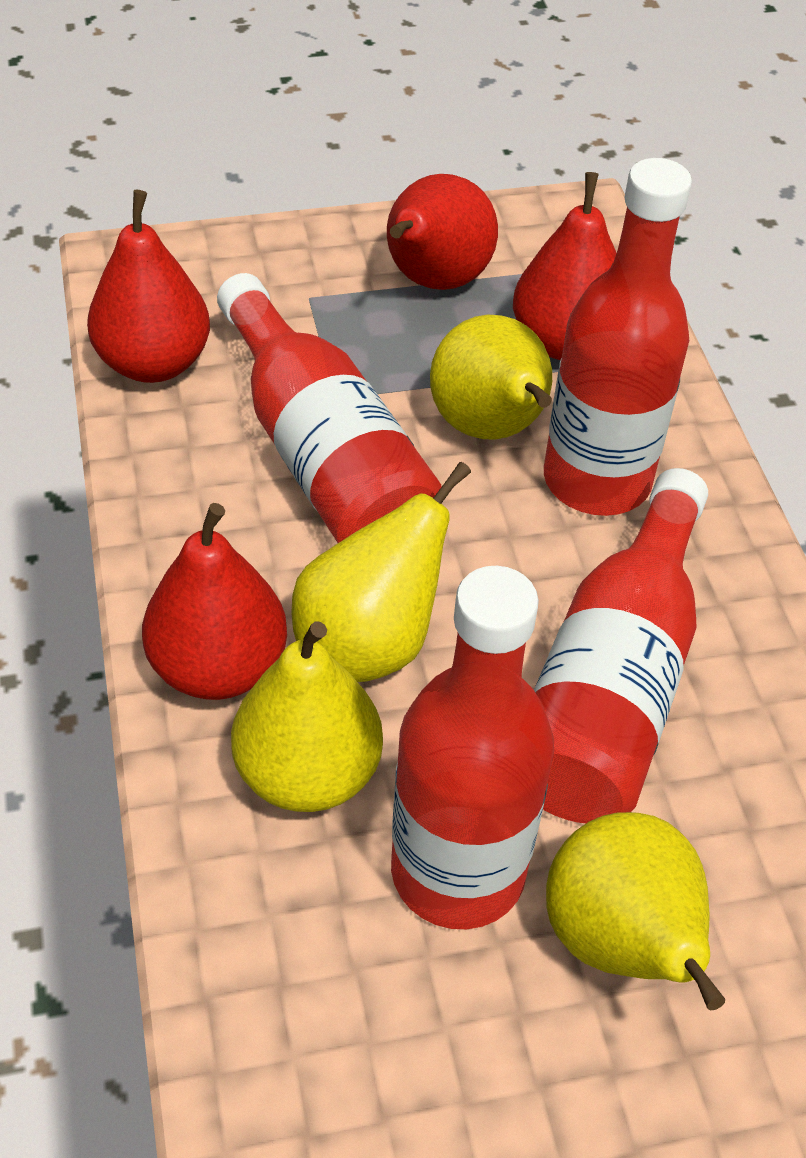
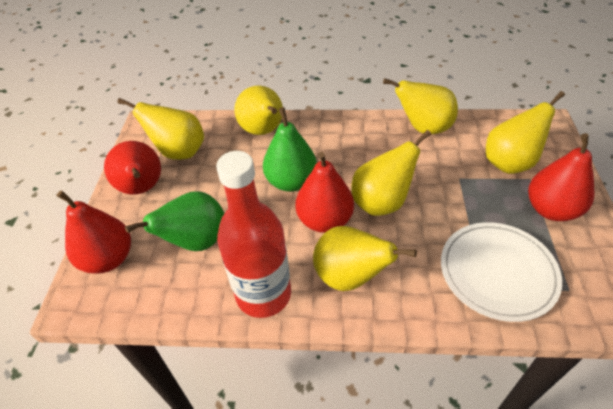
green pear: 0 -> 2
red bottle: 4 -> 1
white plate: 0 -> 1
yellow pear: 4 -> 6

